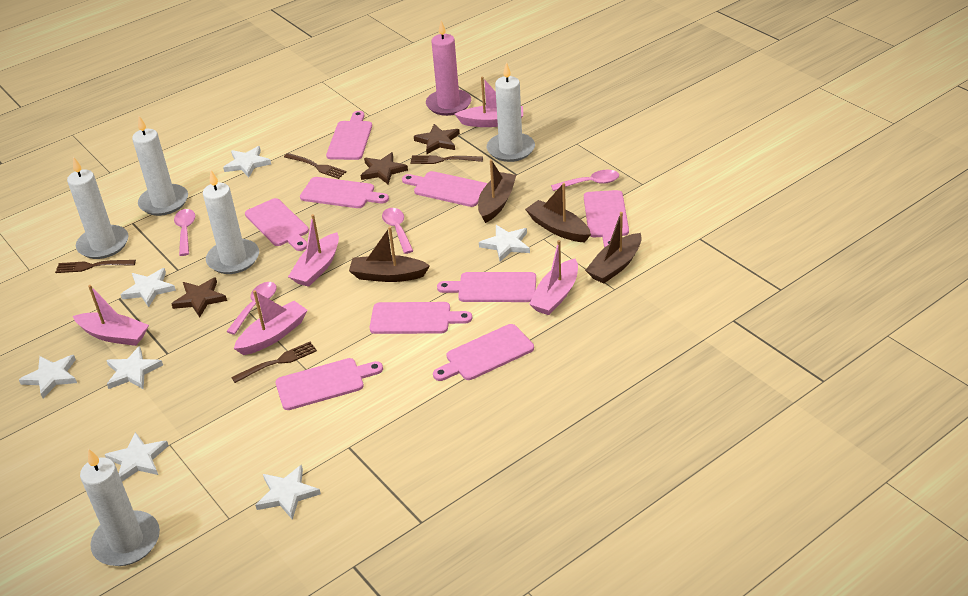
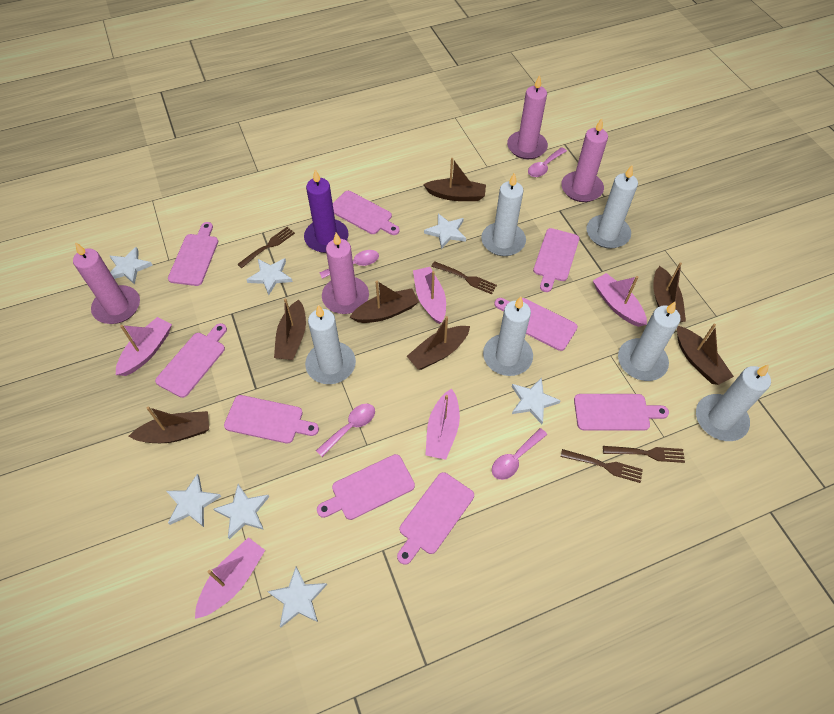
brown boat: 4 -> 7
brown star: 3 -> 0
pink candle: 1 -> 4
purple candle: 0 -> 1
white candle: 5 -> 6

